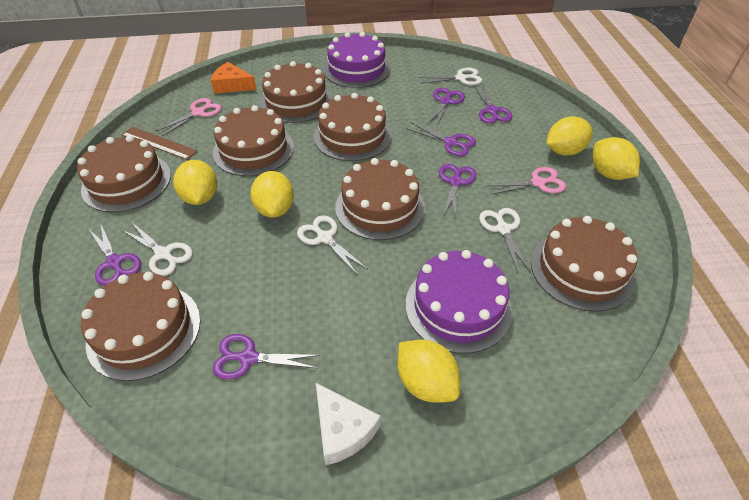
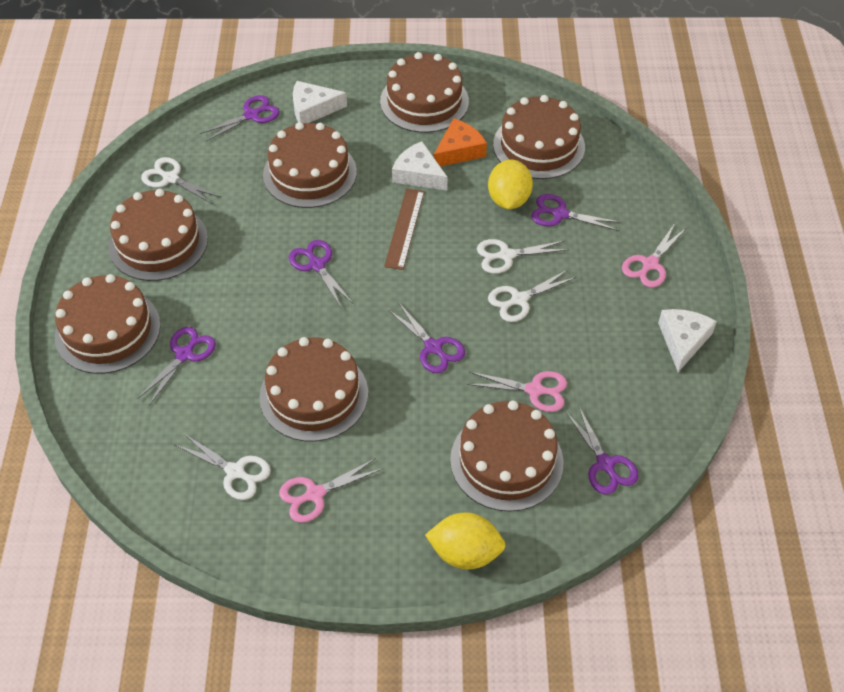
pink scissors: 2 -> 3
purple cake: 2 -> 0
white cheese: 1 -> 3
yellow lemon: 5 -> 2

